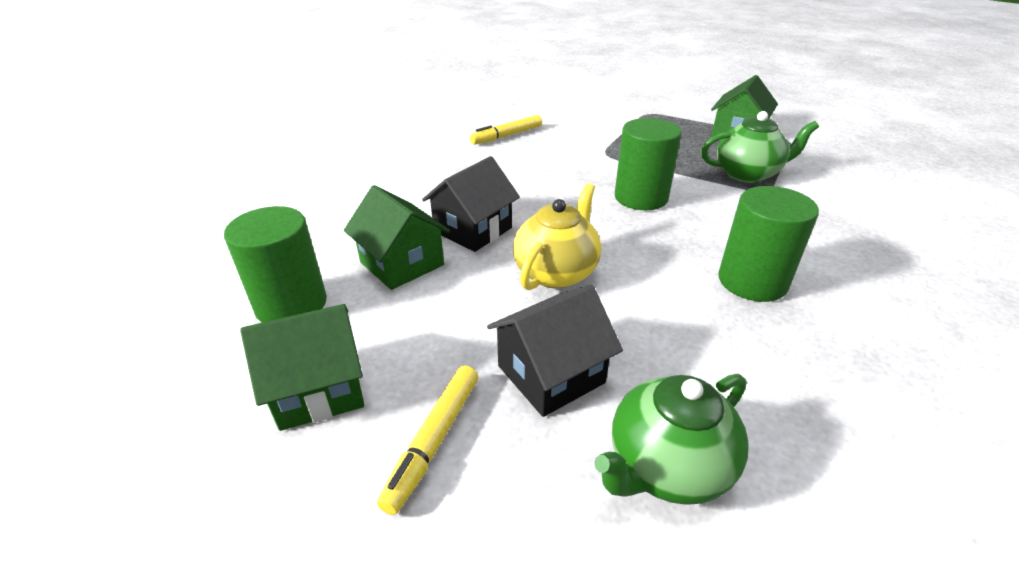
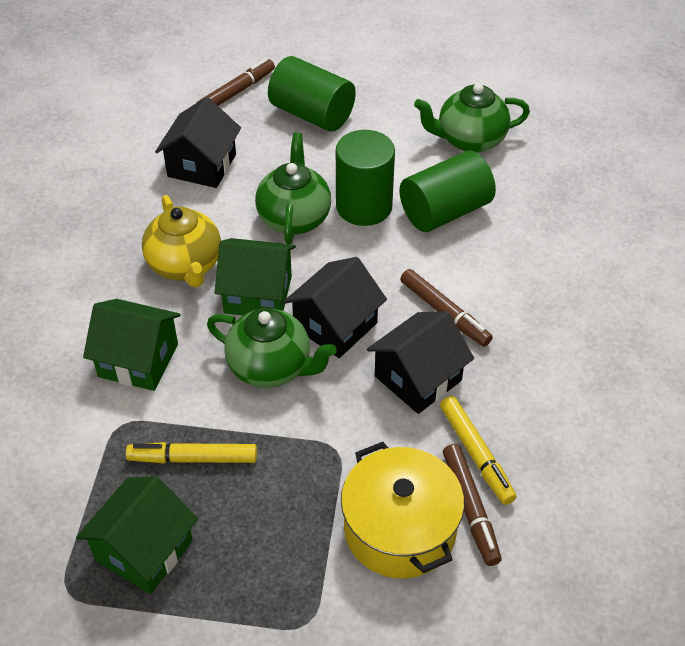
black house: 2 -> 3
brown marker: 0 -> 3
green teapot: 2 -> 3
yellow pot: 0 -> 1

